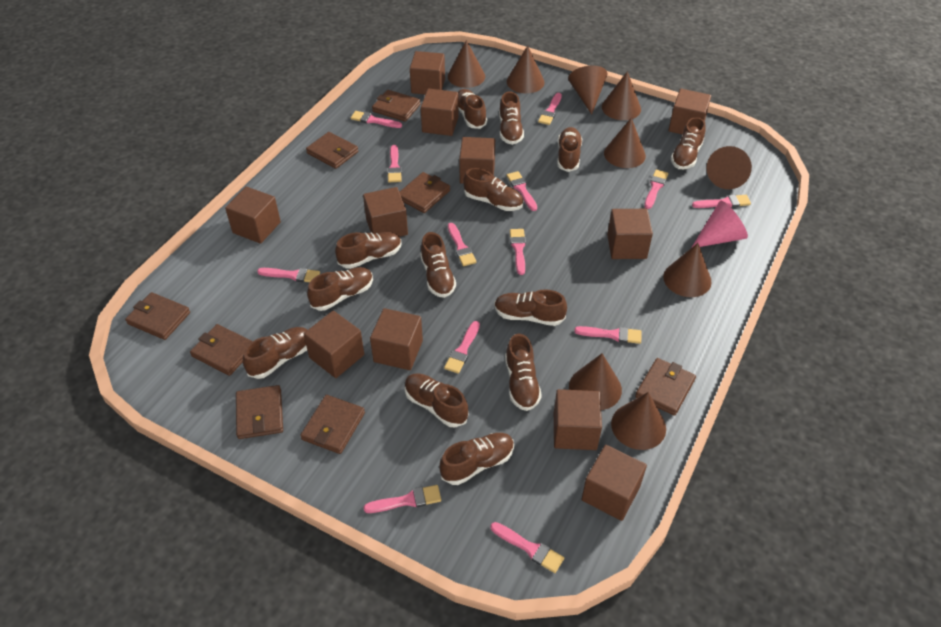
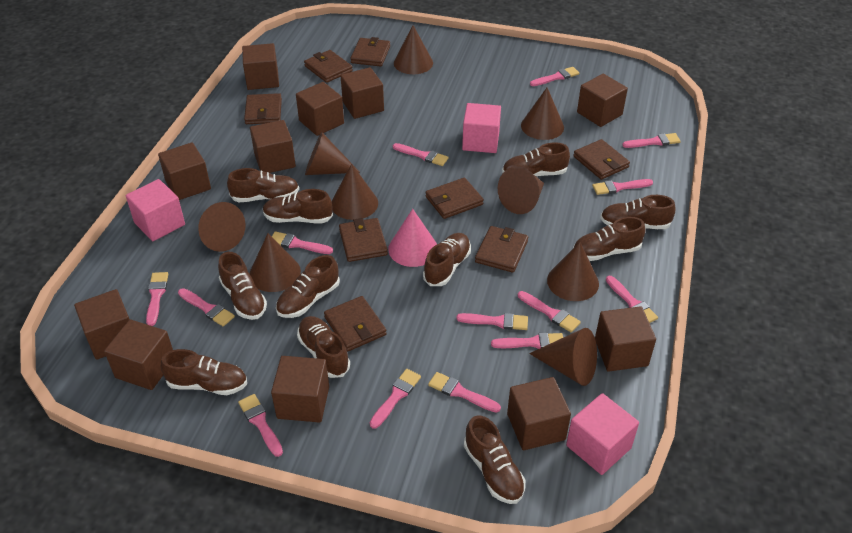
brown shoe: 13 -> 11
pink brush: 13 -> 14
pink cube: 0 -> 3

